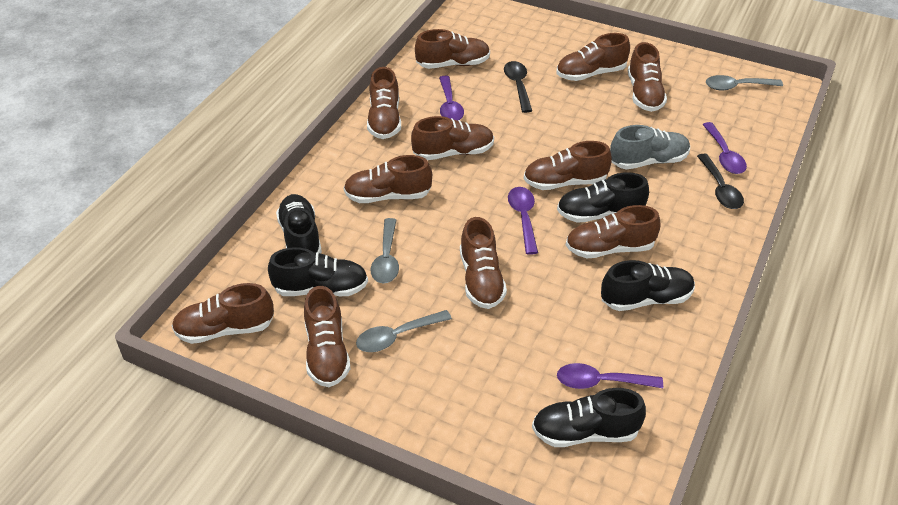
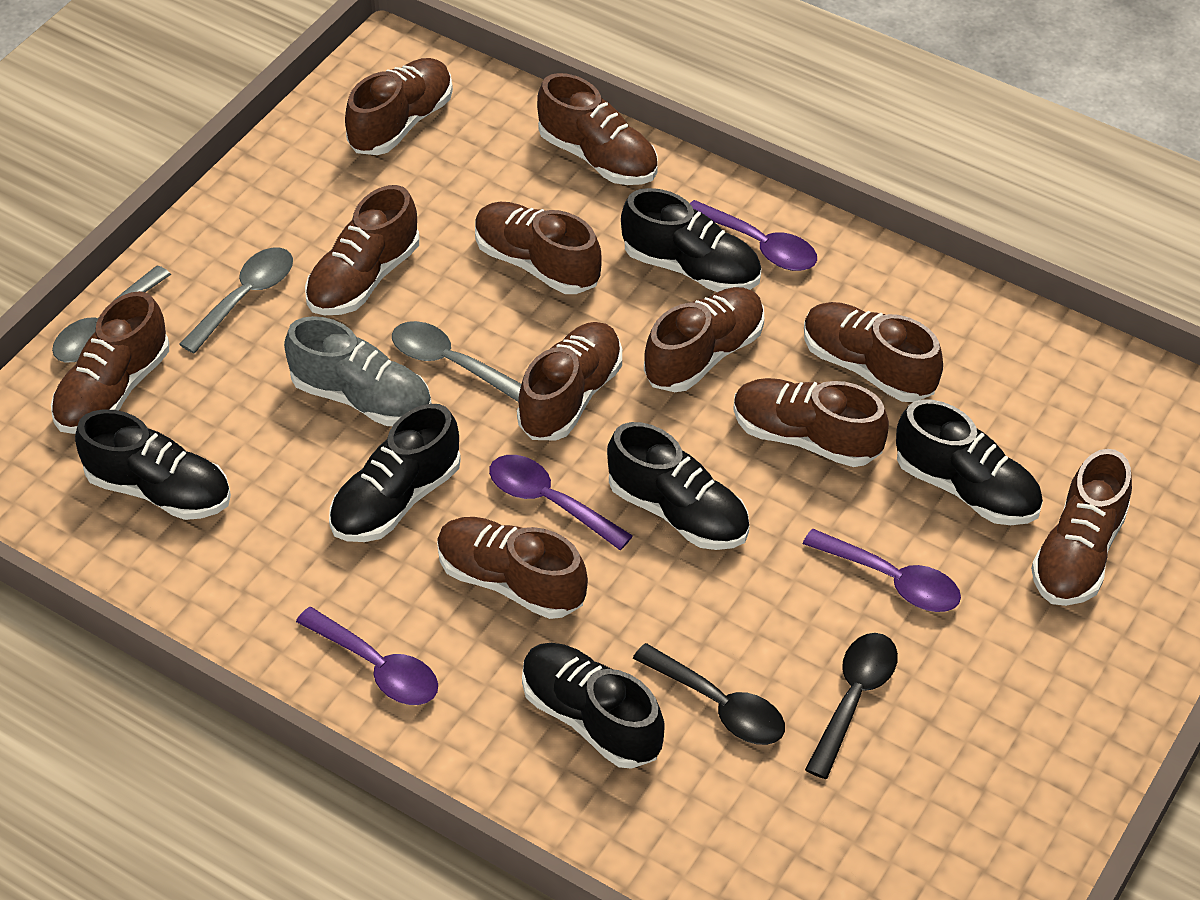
black shoe: 5 -> 6

